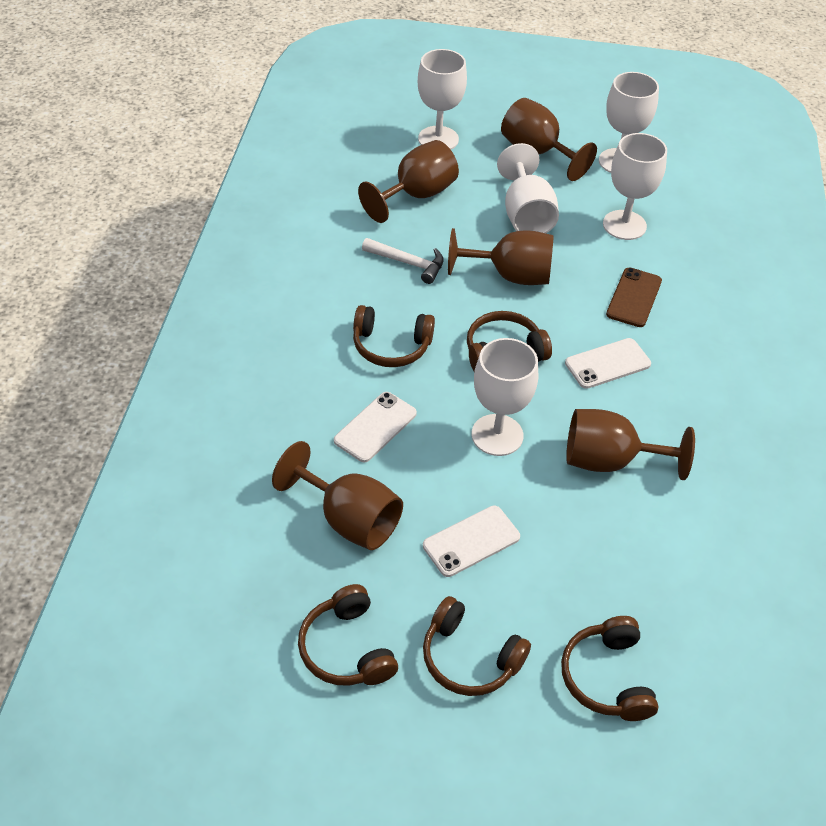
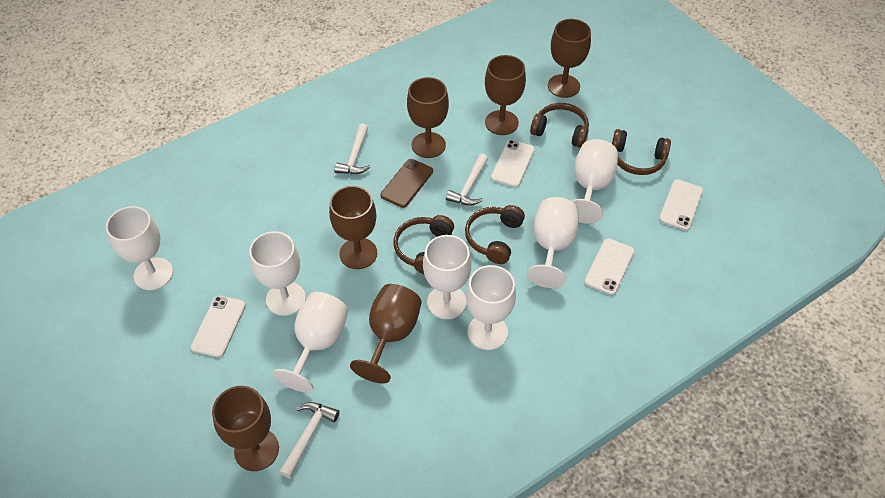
brown goblet: 5 -> 6
brown headphones: 5 -> 4
white goblet: 5 -> 7
white hammer: 1 -> 3
white phone: 3 -> 4

